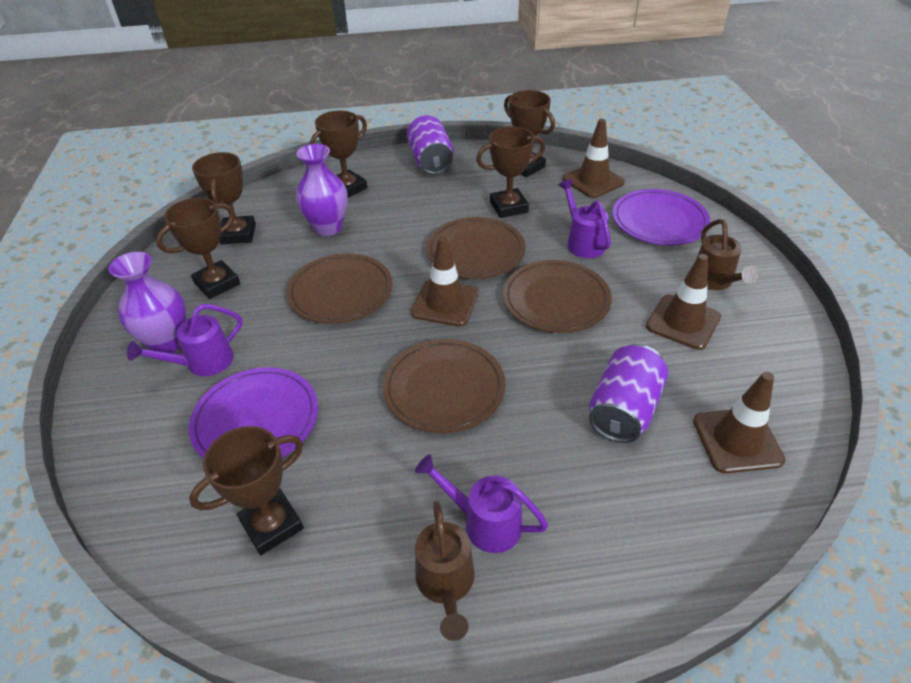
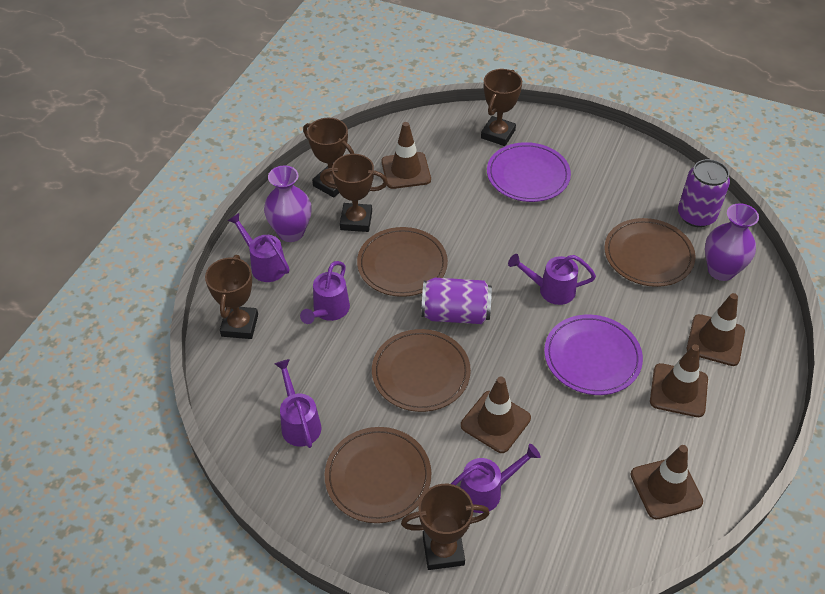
brown traffic cone: 4 -> 5
brown trophy: 6 -> 5
brown watering can: 2 -> 0
purple watering can: 3 -> 5

